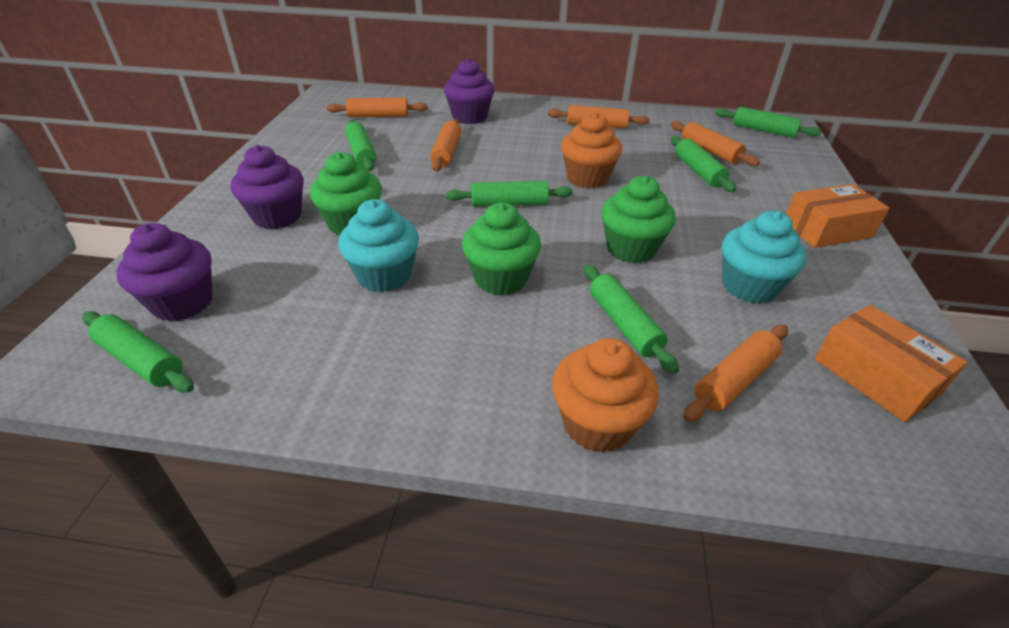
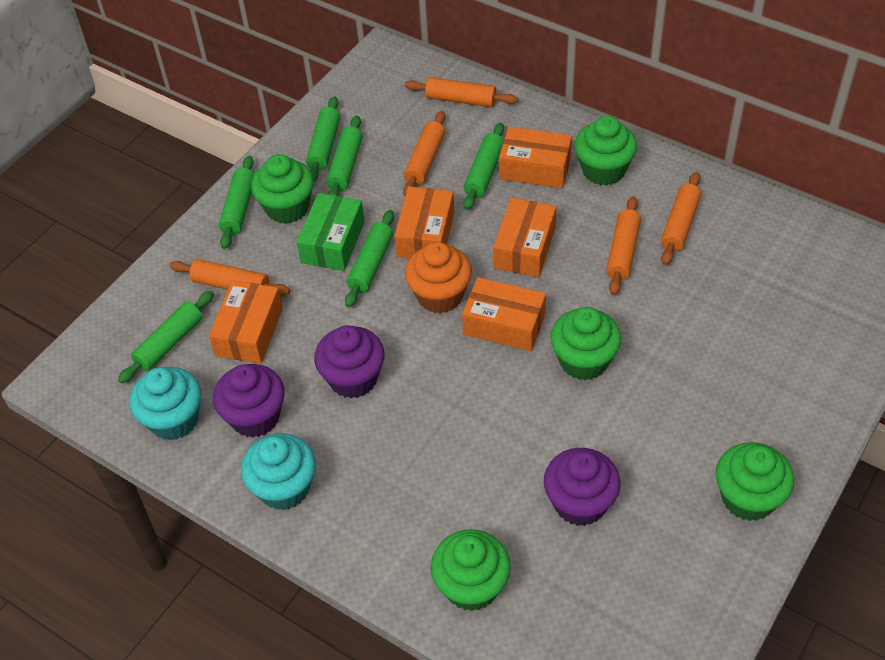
green box: 0 -> 1
green cupcake: 3 -> 5
orange box: 2 -> 5
orange cupcake: 2 -> 1

